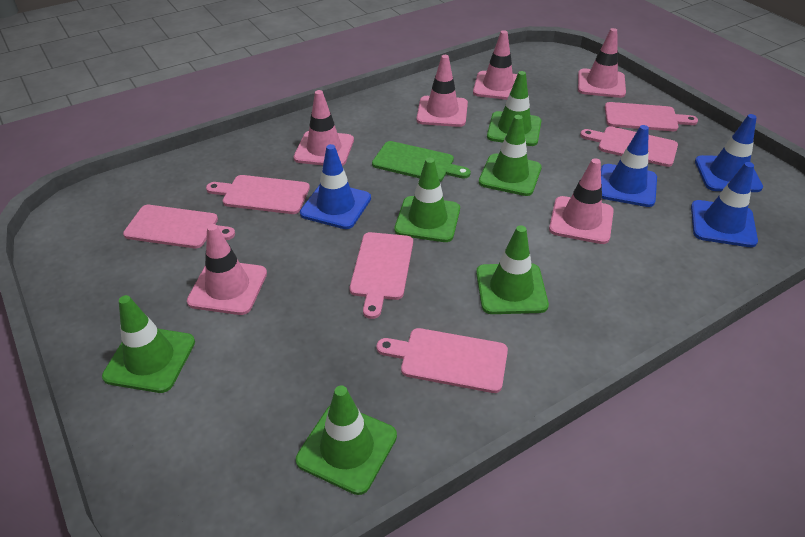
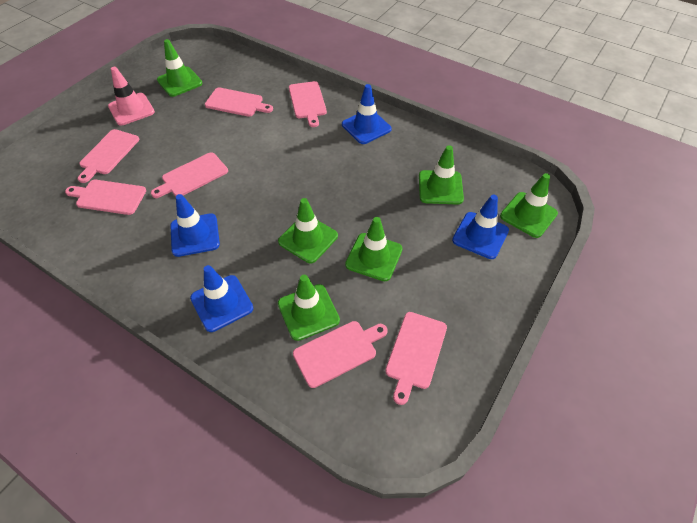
green cutting board: 1 -> 0
pink cutting board: 6 -> 7
pink traffic cone: 6 -> 1

